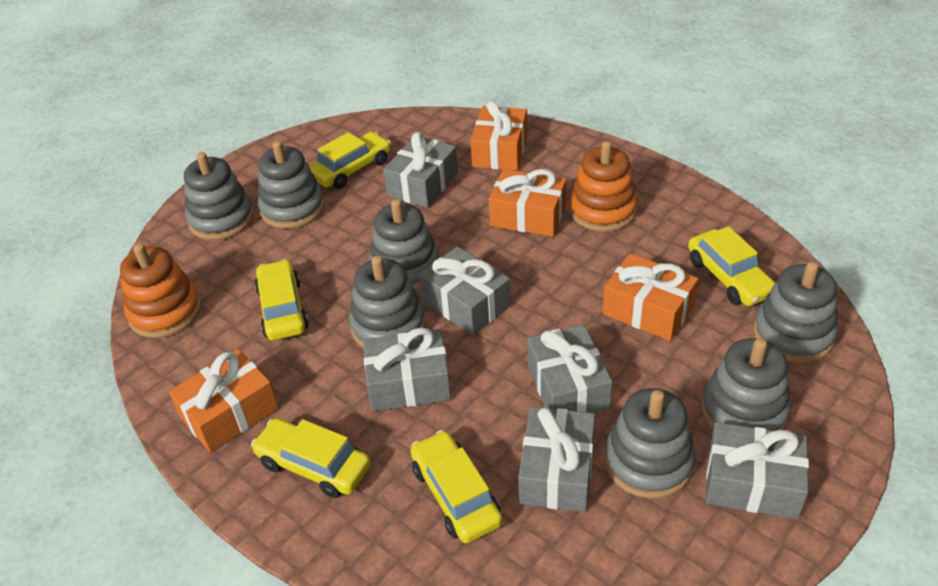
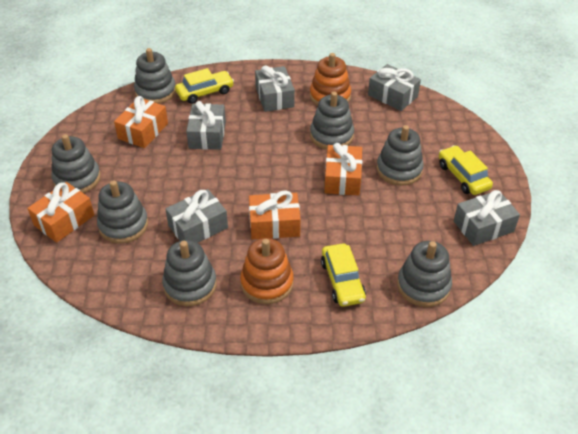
grey gift: 6 -> 5
yellow car: 5 -> 3

